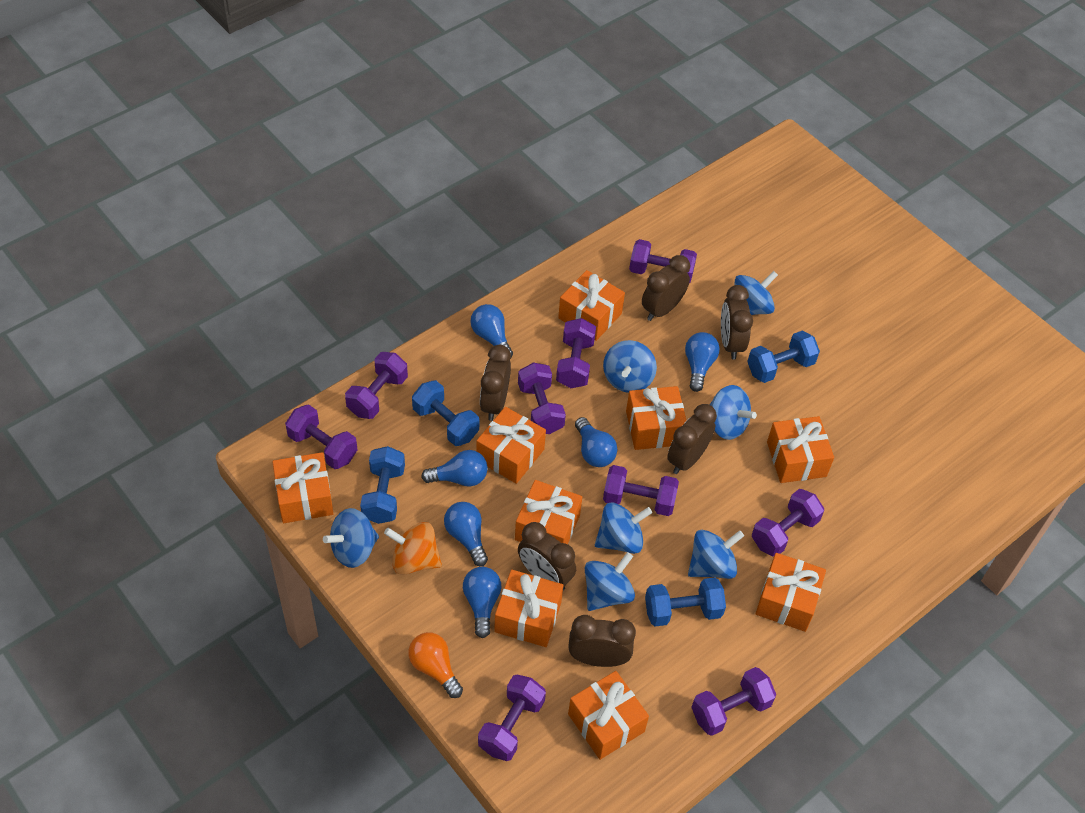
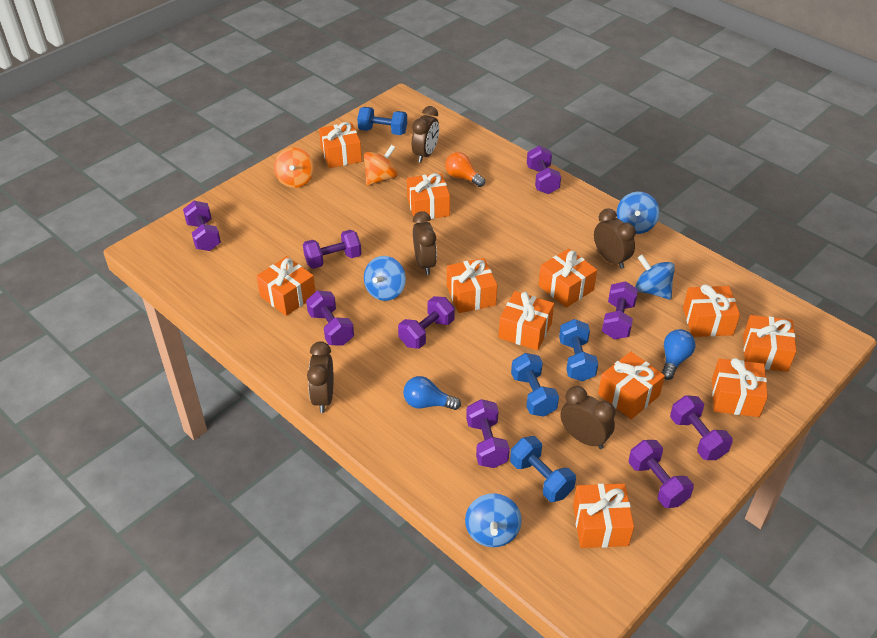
blue light bulb: 6 -> 2
blue spinning top: 7 -> 4
brown clock: 6 -> 5
orange gift: 9 -> 11
orange spinning top: 1 -> 2

